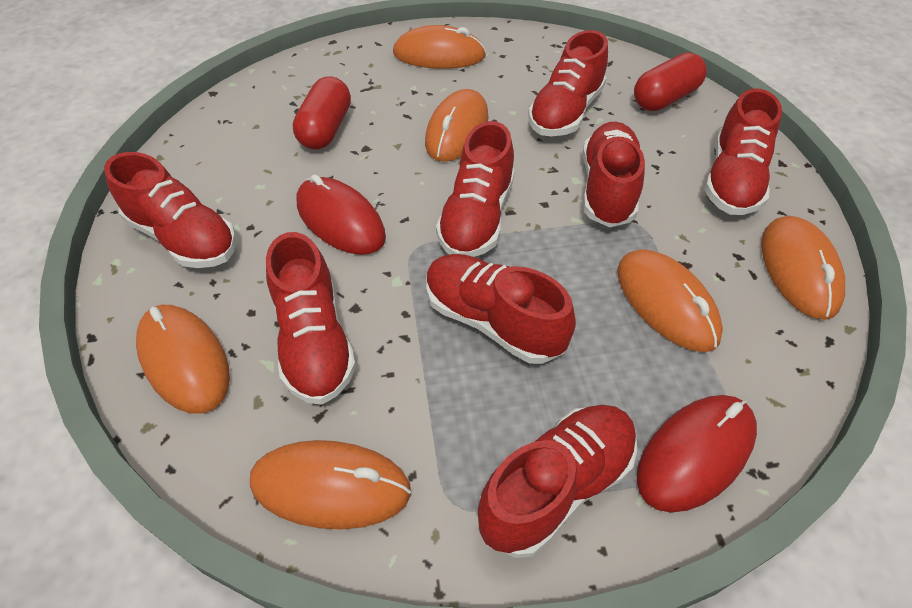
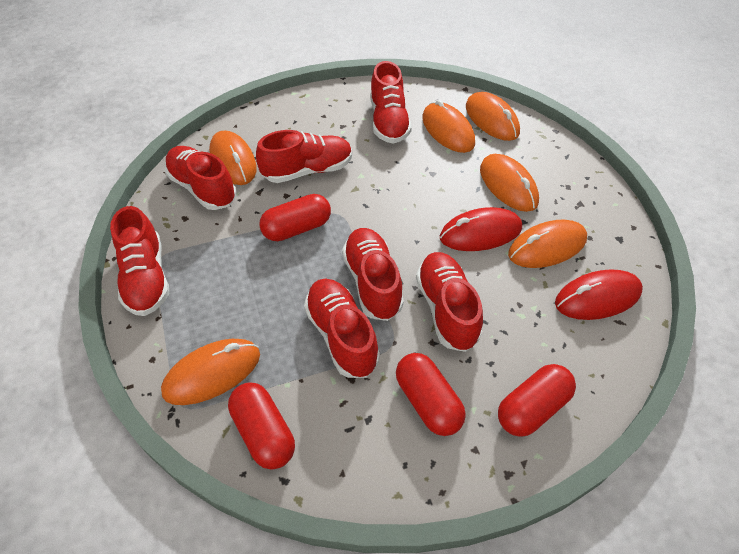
red capsule: 2 -> 4
red shoe: 8 -> 7

